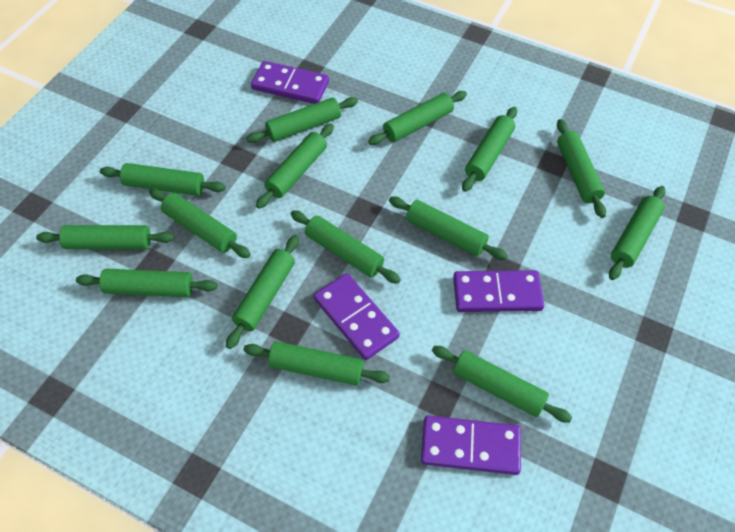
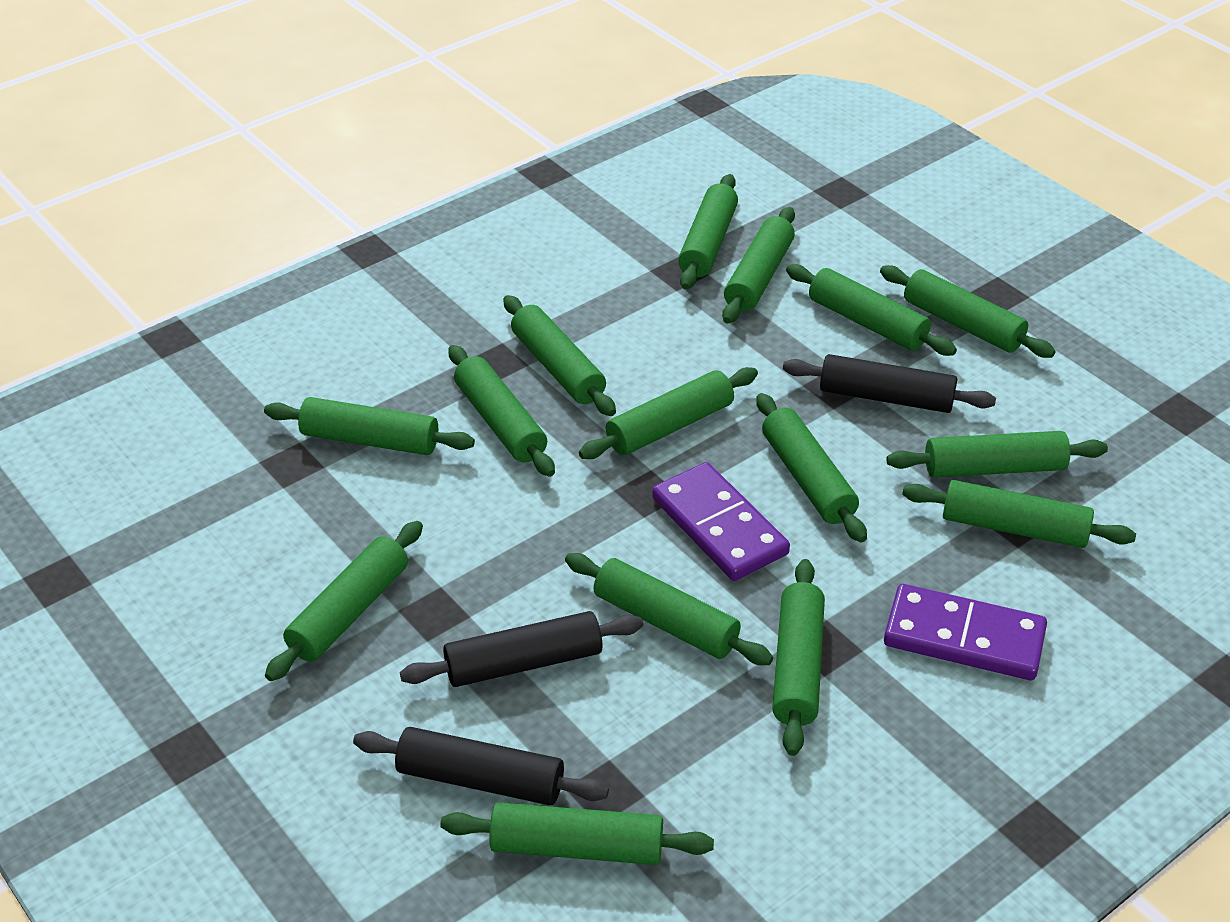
black rolling pin: 0 -> 3
purple domino: 4 -> 2

